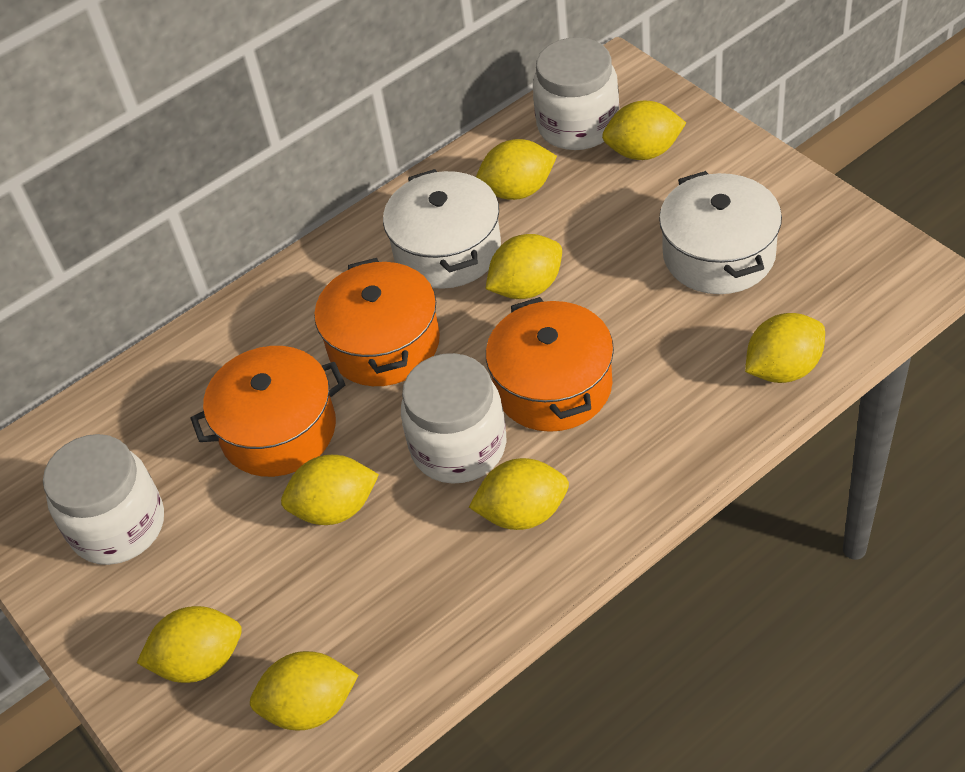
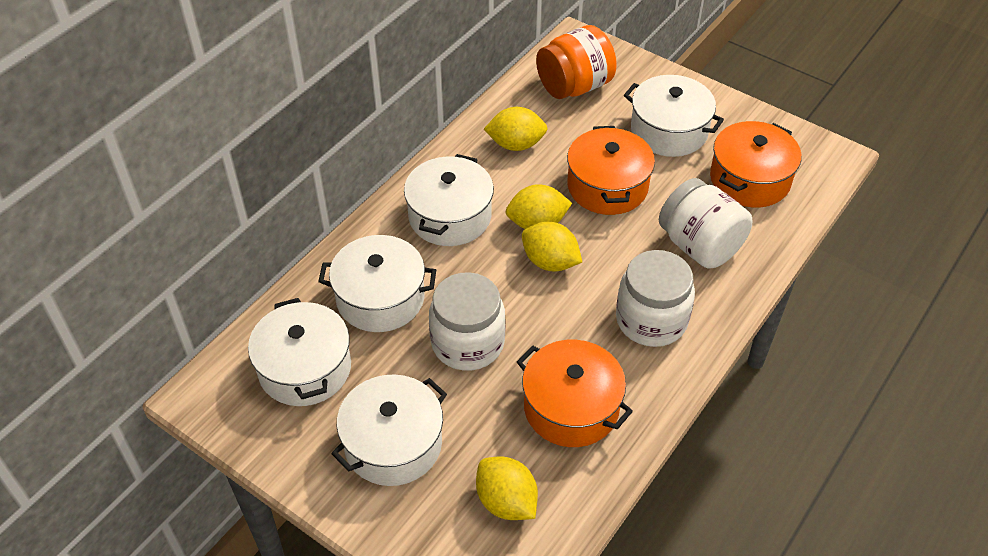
orange jar: 0 -> 1
white pot: 2 -> 5
yellow lemon: 8 -> 4

